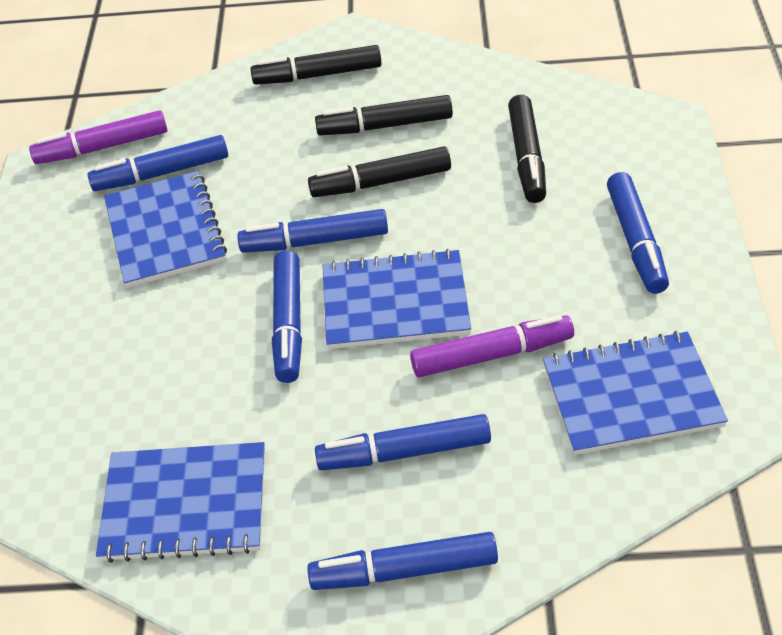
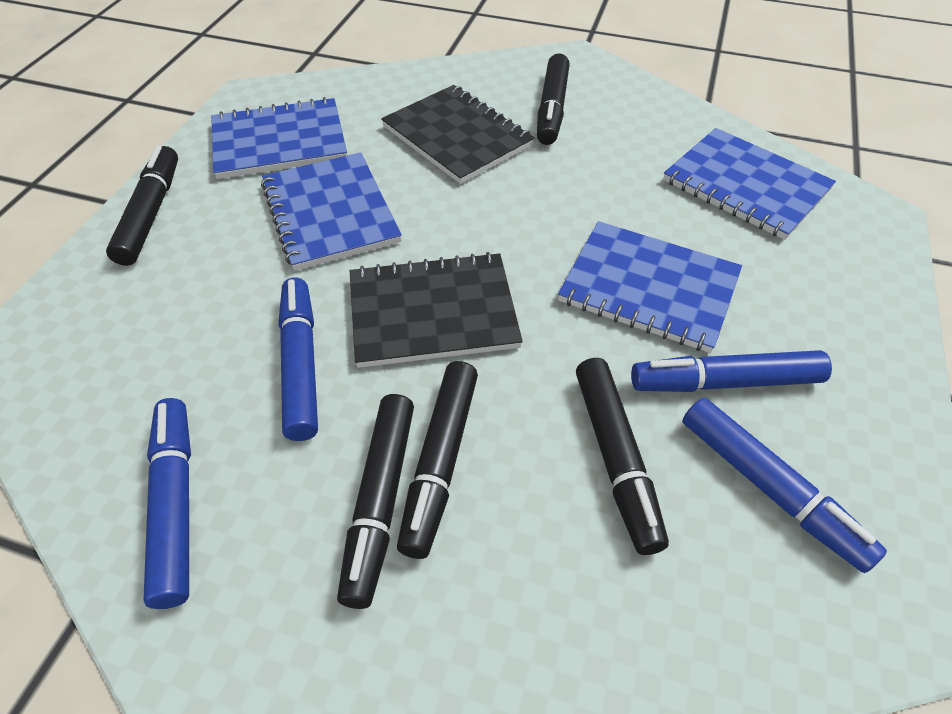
black marker: 4 -> 5
black notebook: 0 -> 2
blue marker: 6 -> 4
purple marker: 2 -> 0

